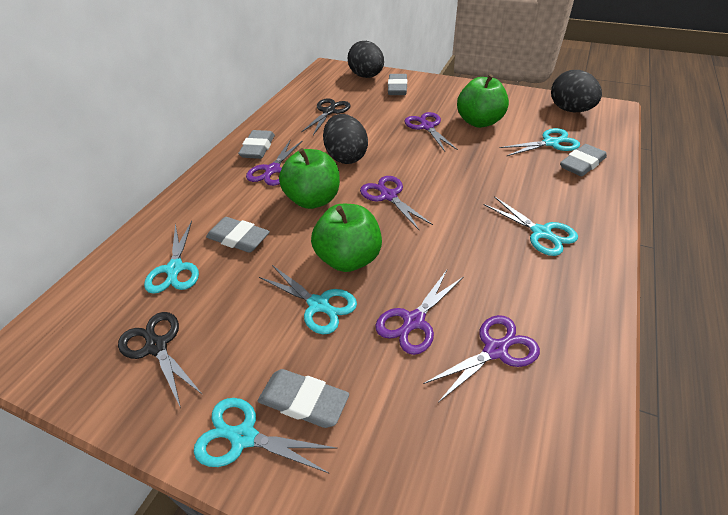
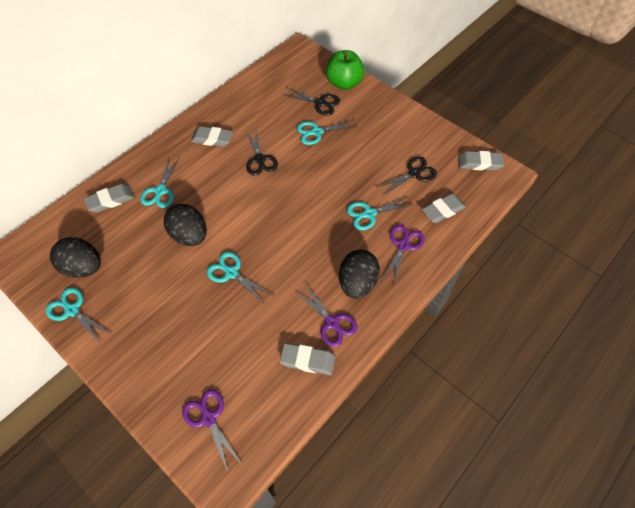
black scissors: 2 -> 3
green apple: 3 -> 1
purple scissors: 5 -> 3

